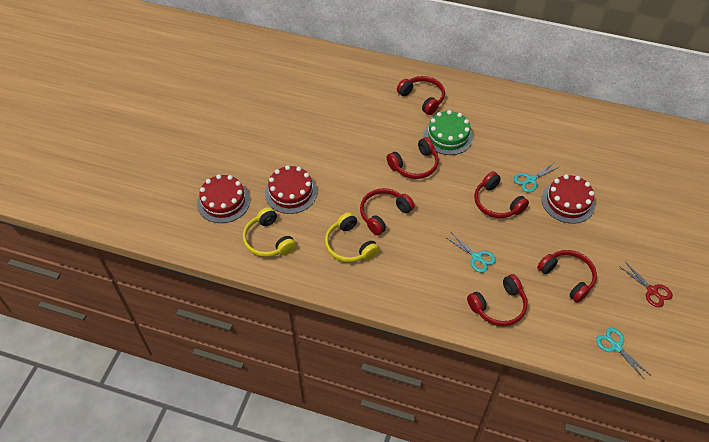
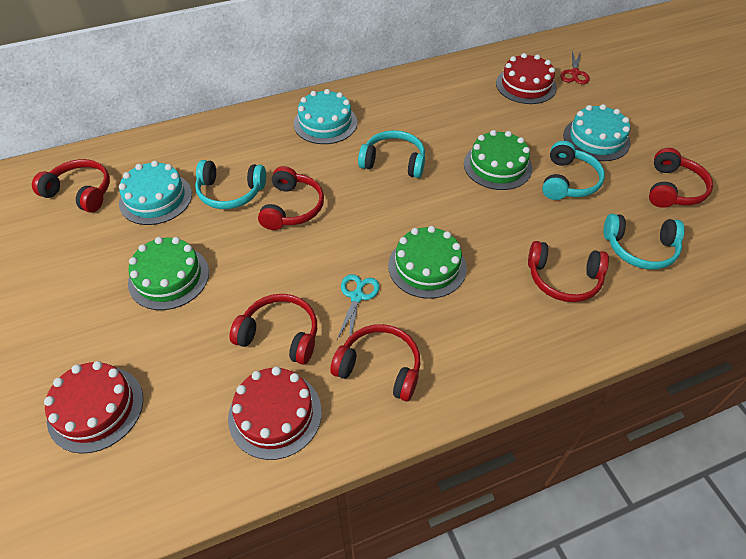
green cake: 1 -> 3
turquoise cake: 0 -> 3
turquoise headphones: 0 -> 4
turquoise scissors: 3 -> 1
yellow headphones: 2 -> 0

